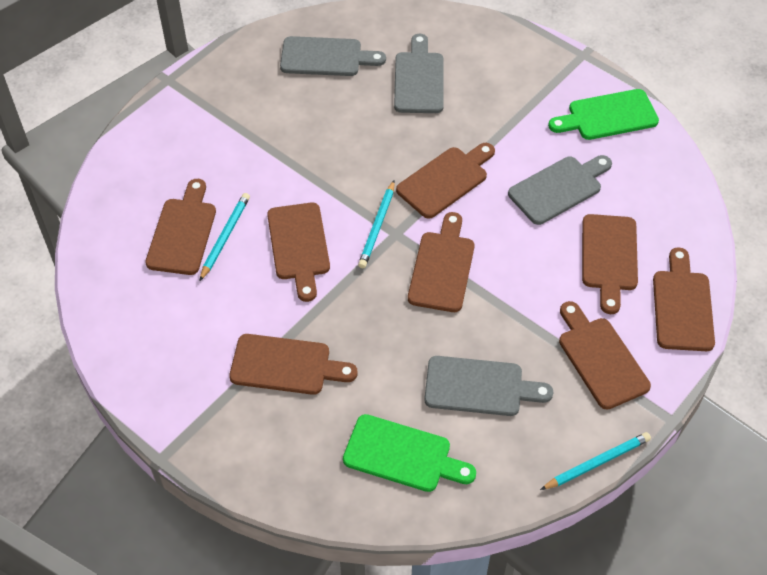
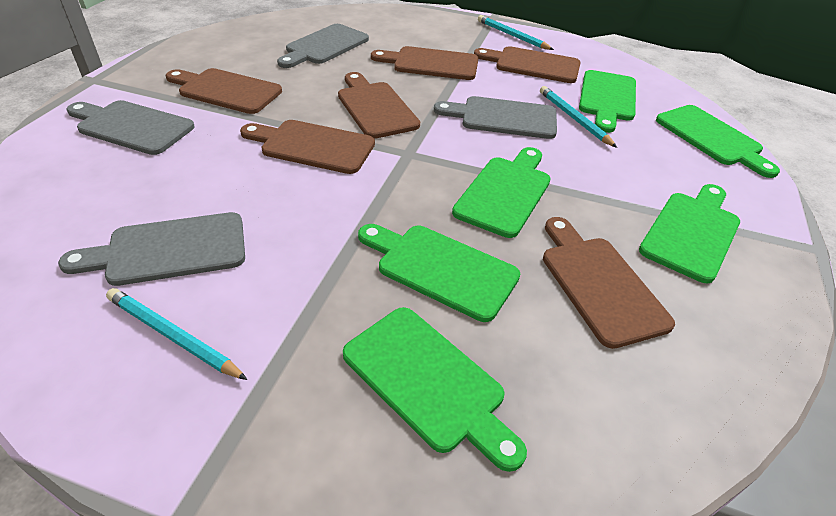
brown cutting board: 8 -> 6
green cutting board: 2 -> 6

